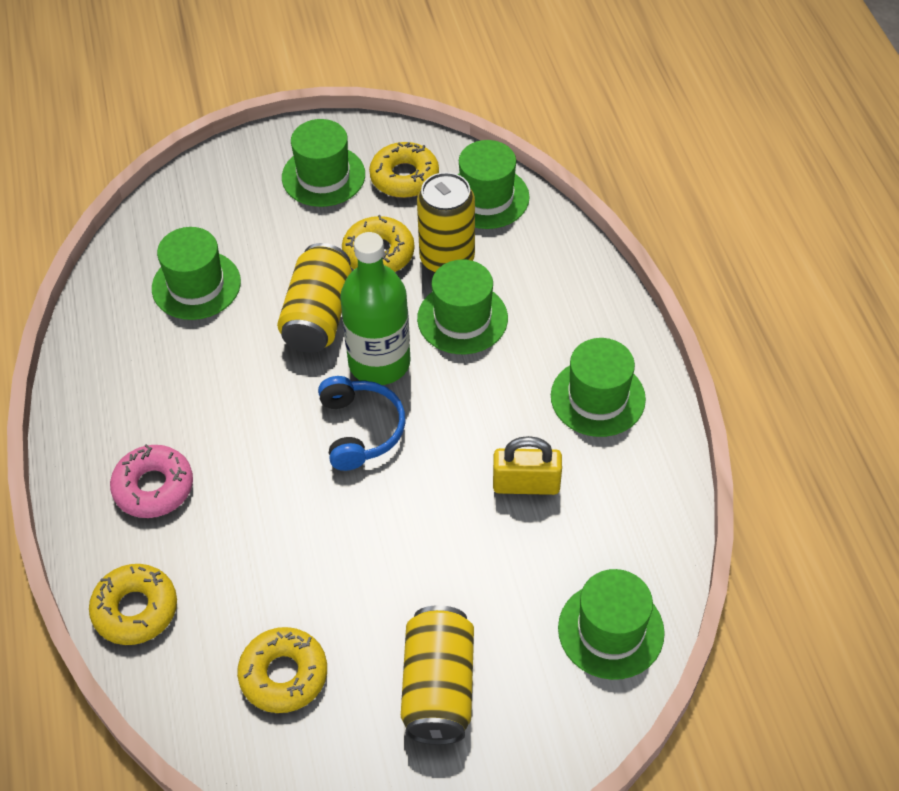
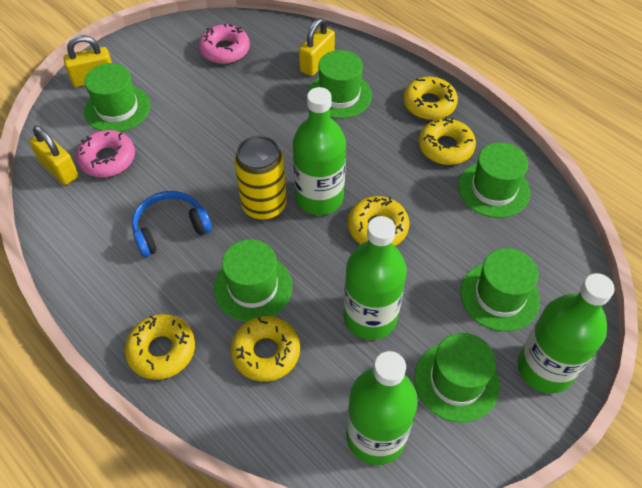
green bottle: 1 -> 4
pink donut: 1 -> 2
yellow can: 3 -> 1
yellow donut: 4 -> 5
yellow padlock: 1 -> 3

